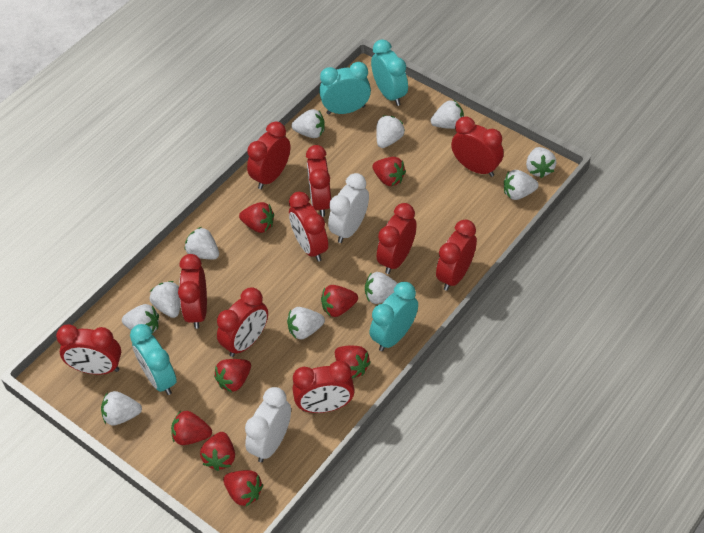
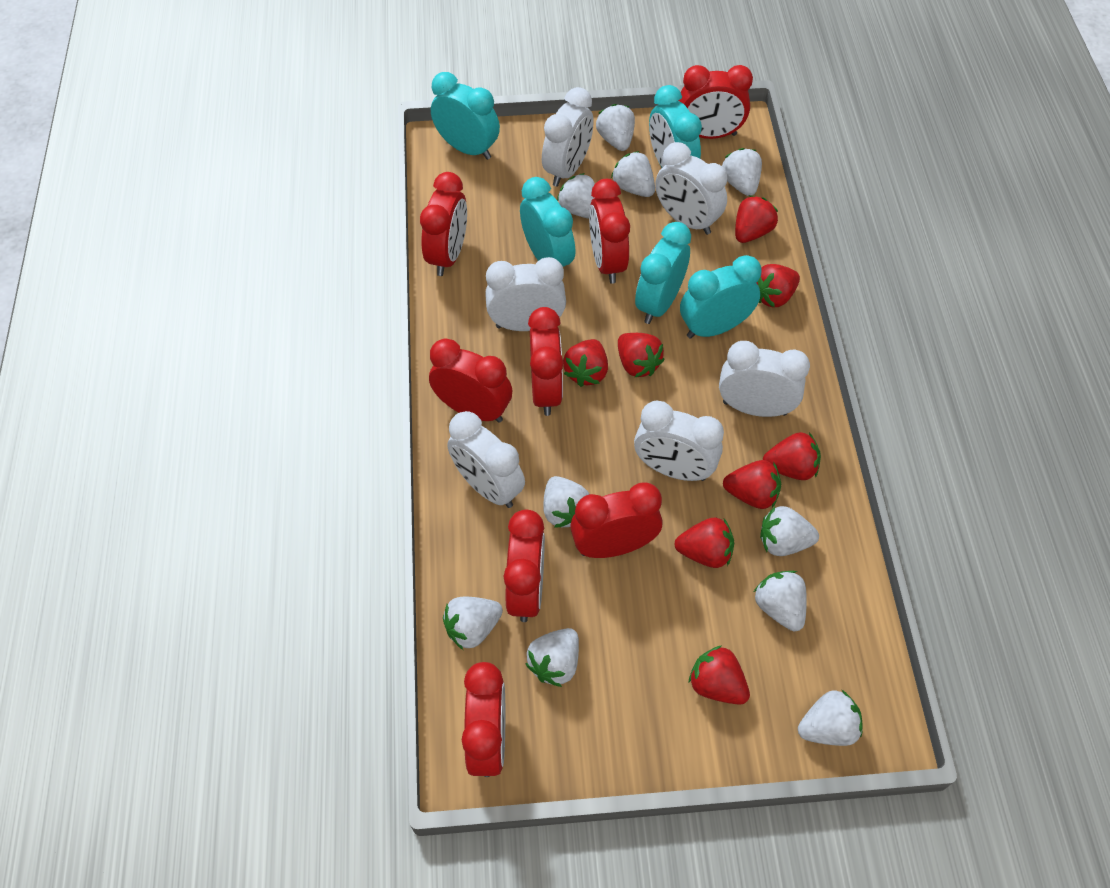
red clock: 10 -> 8
turquoise clock: 4 -> 5
white clock: 2 -> 6
white strawberry: 11 -> 10

